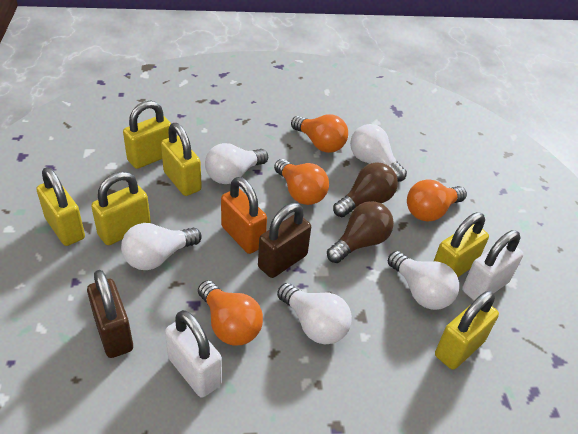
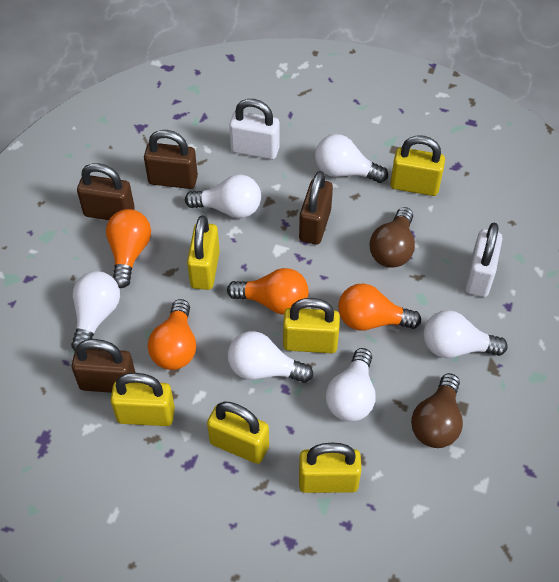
brown padlock: 2 -> 4
orange padlock: 1 -> 0
white light bulb: 5 -> 6

